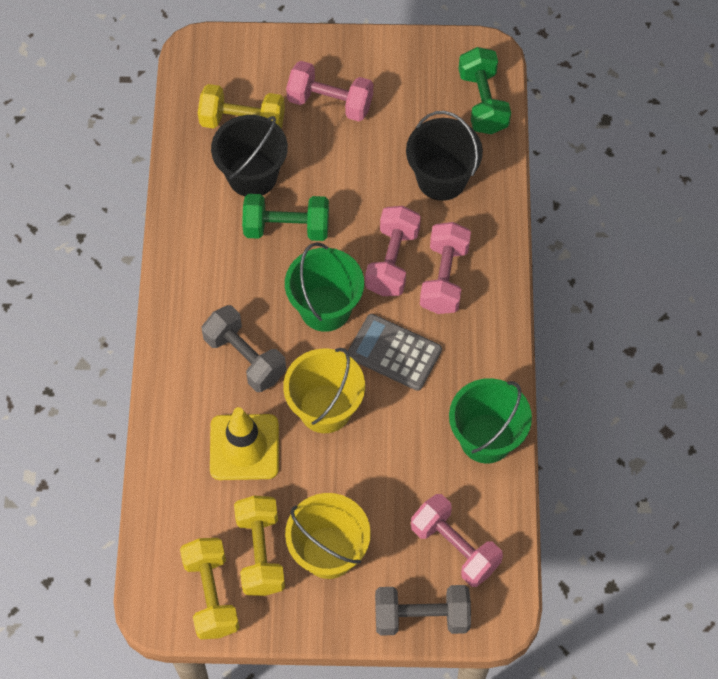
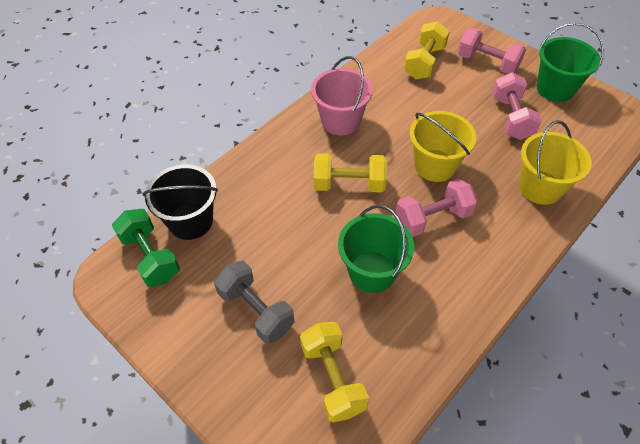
black bucket: 2 -> 1
green dumbbell: 2 -> 1
grey calculator: 1 -> 0
grey dumbbell: 2 -> 1
pink bucket: 0 -> 1
pink dumbbell: 4 -> 3
yellow traffic cone: 1 -> 0

